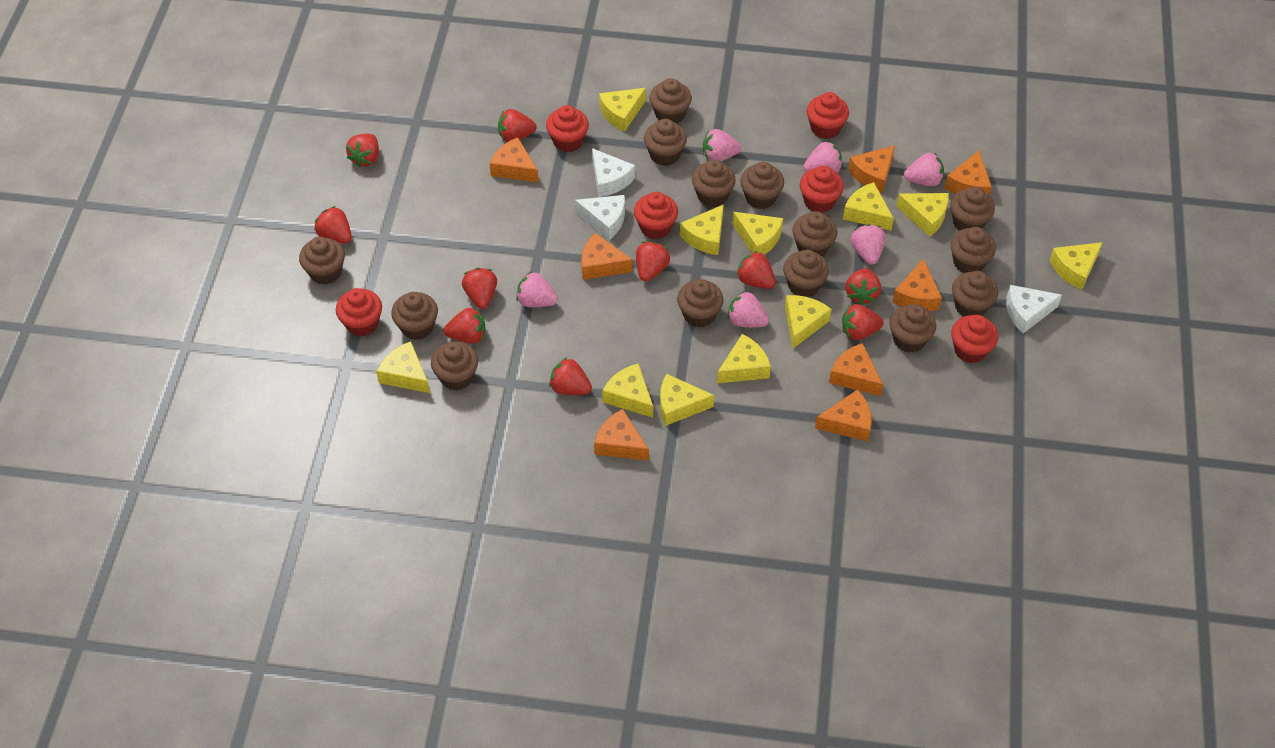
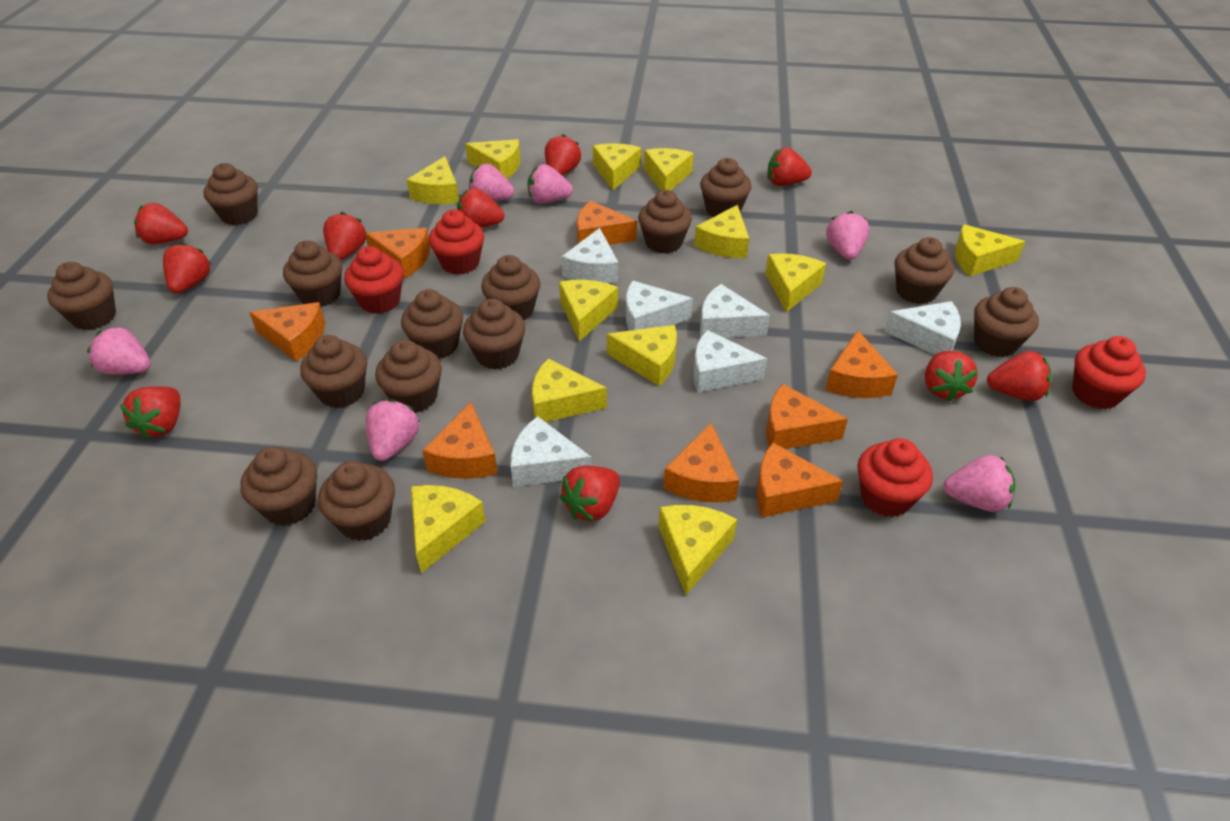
red cupcake: 6 -> 4
white cheese: 3 -> 6
yellow cheese: 11 -> 12

